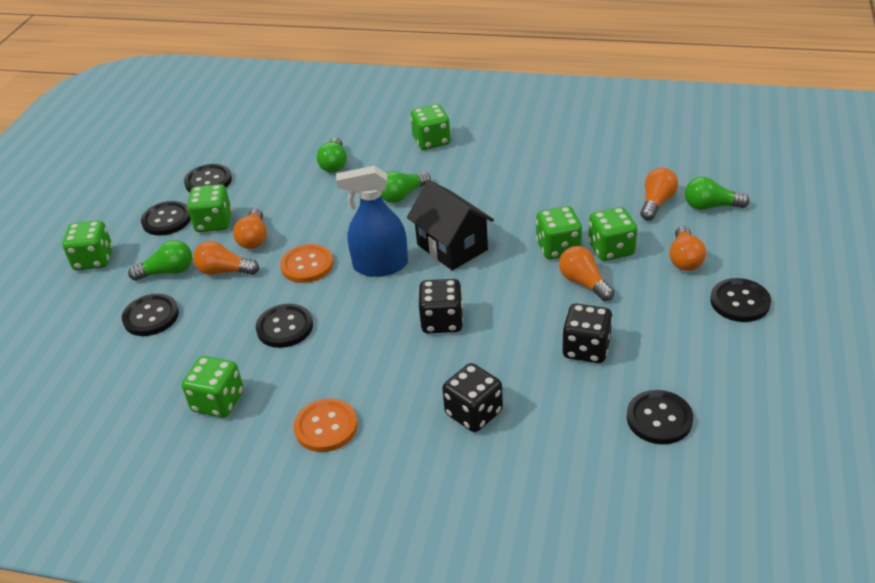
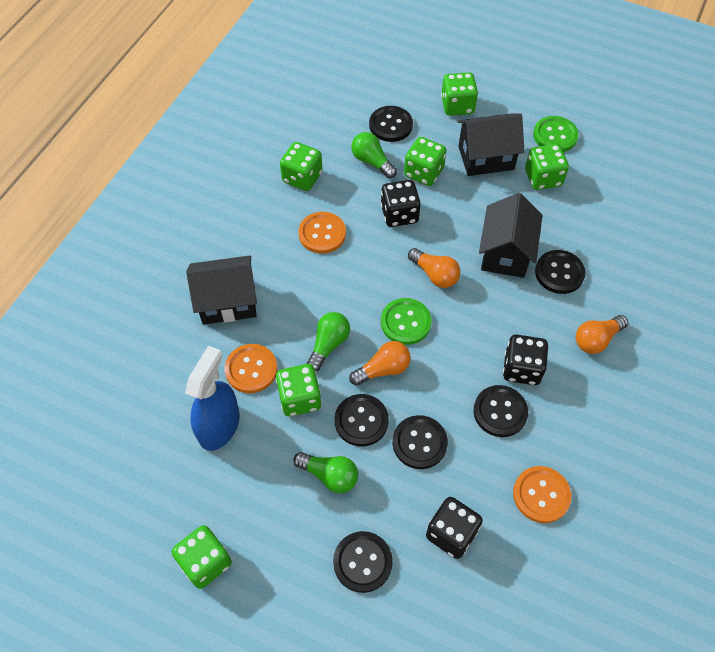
black house: 1 -> 3
green button: 0 -> 2
green light bulb: 4 -> 3
orange button: 2 -> 3
orange light bulb: 5 -> 3

